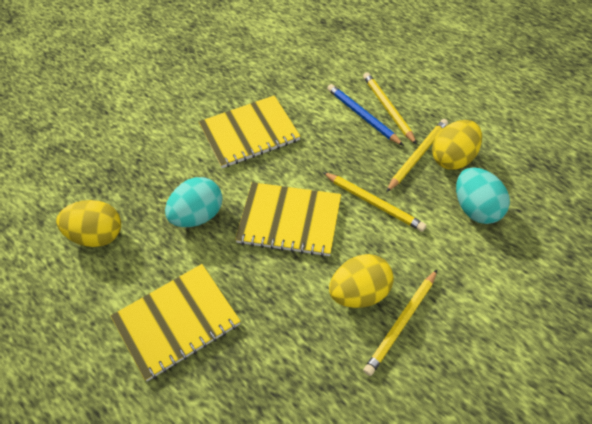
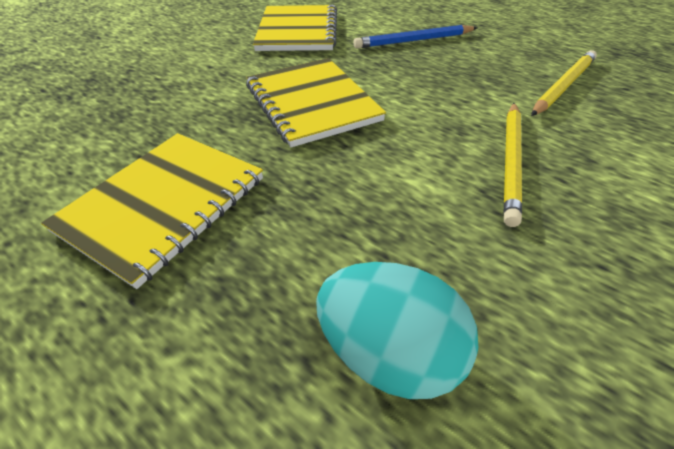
turquoise egg: 2 -> 1
yellow egg: 3 -> 0
yellow pencil: 4 -> 2

